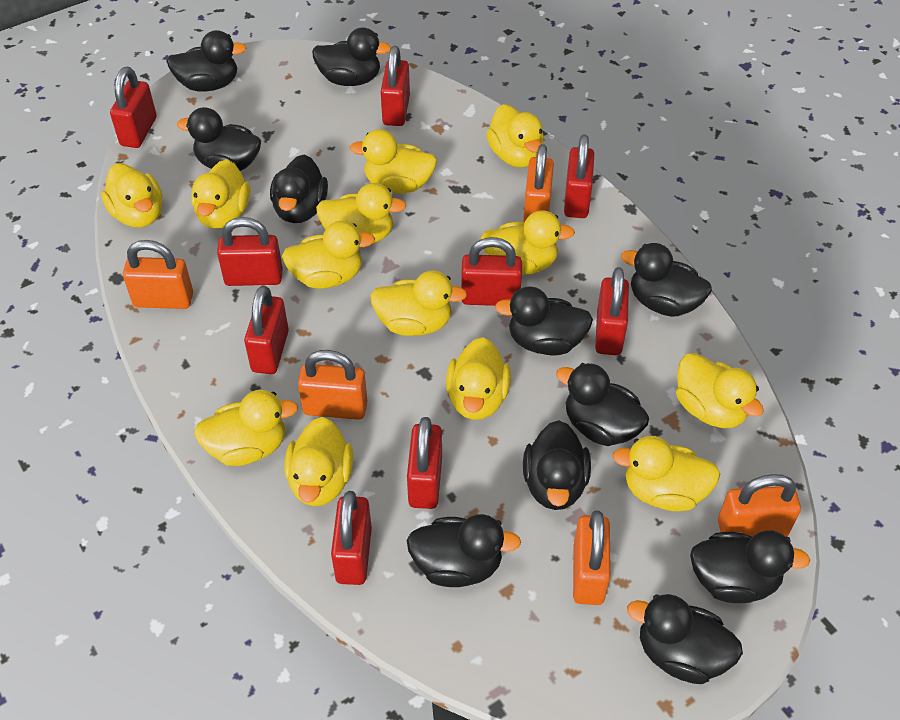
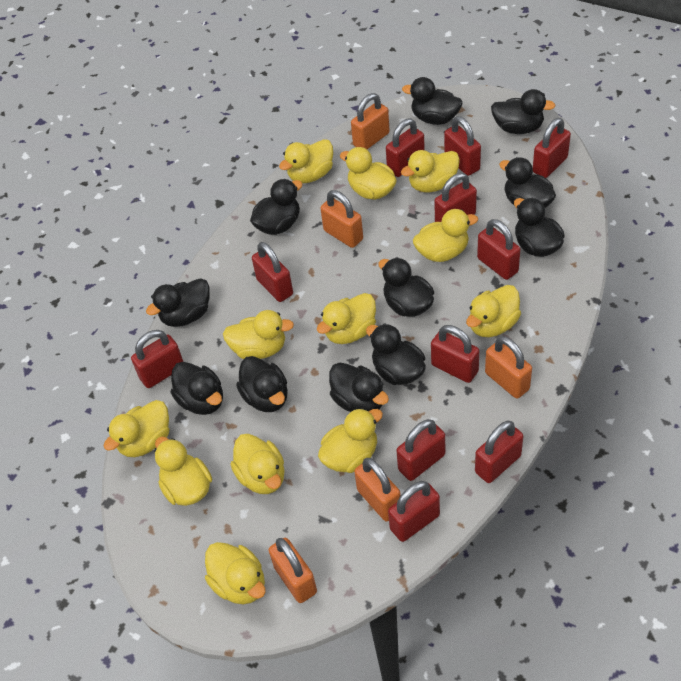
red padlock: 9 -> 11
yellow duck: 13 -> 12

